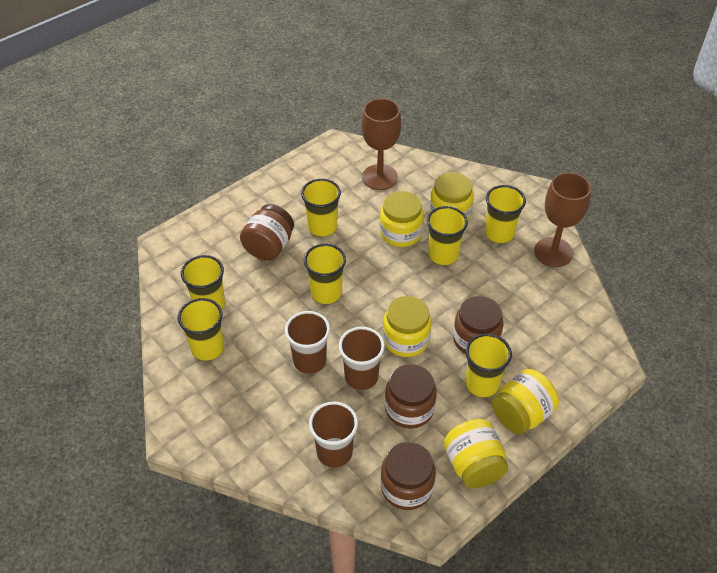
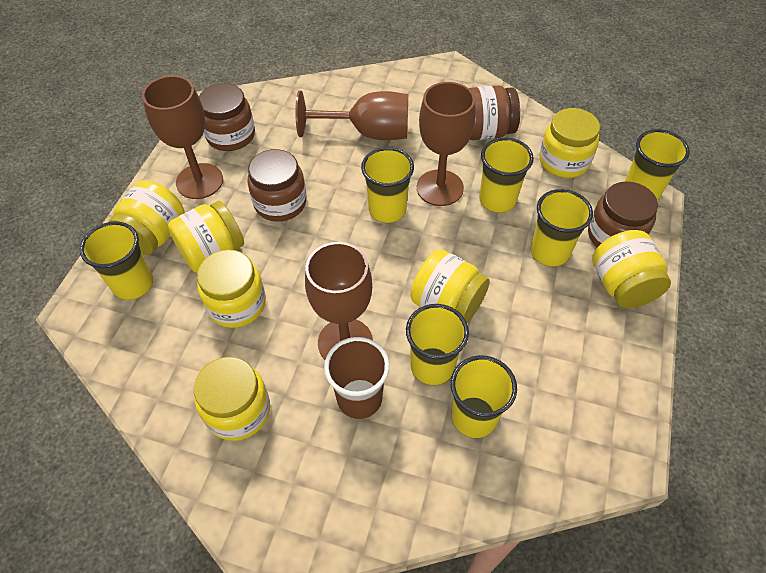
brown cup: 3 -> 1
brown goblet: 2 -> 4
yellow jar: 5 -> 7

